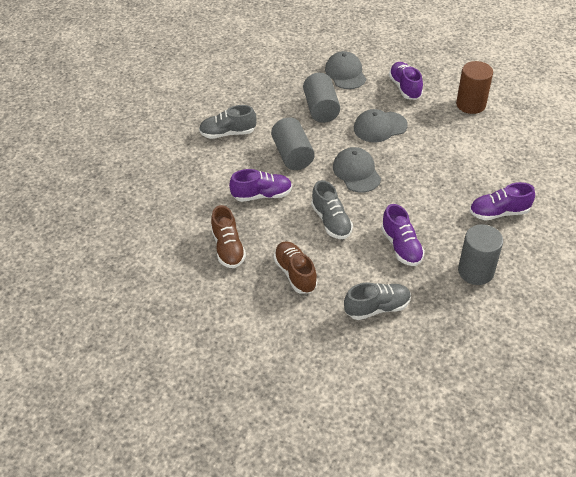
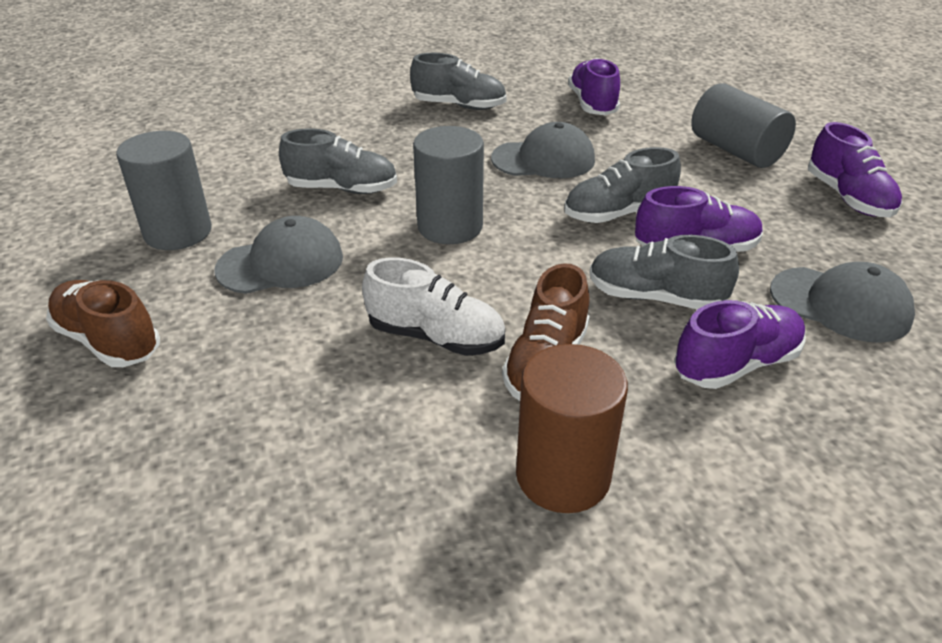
grey shoe: 3 -> 4
white shoe: 0 -> 1

